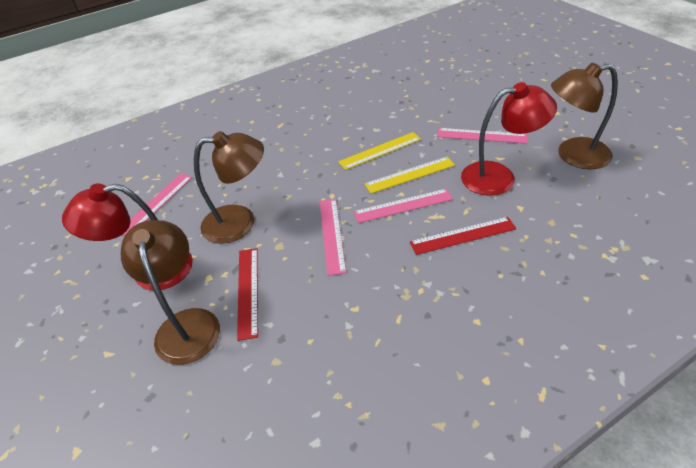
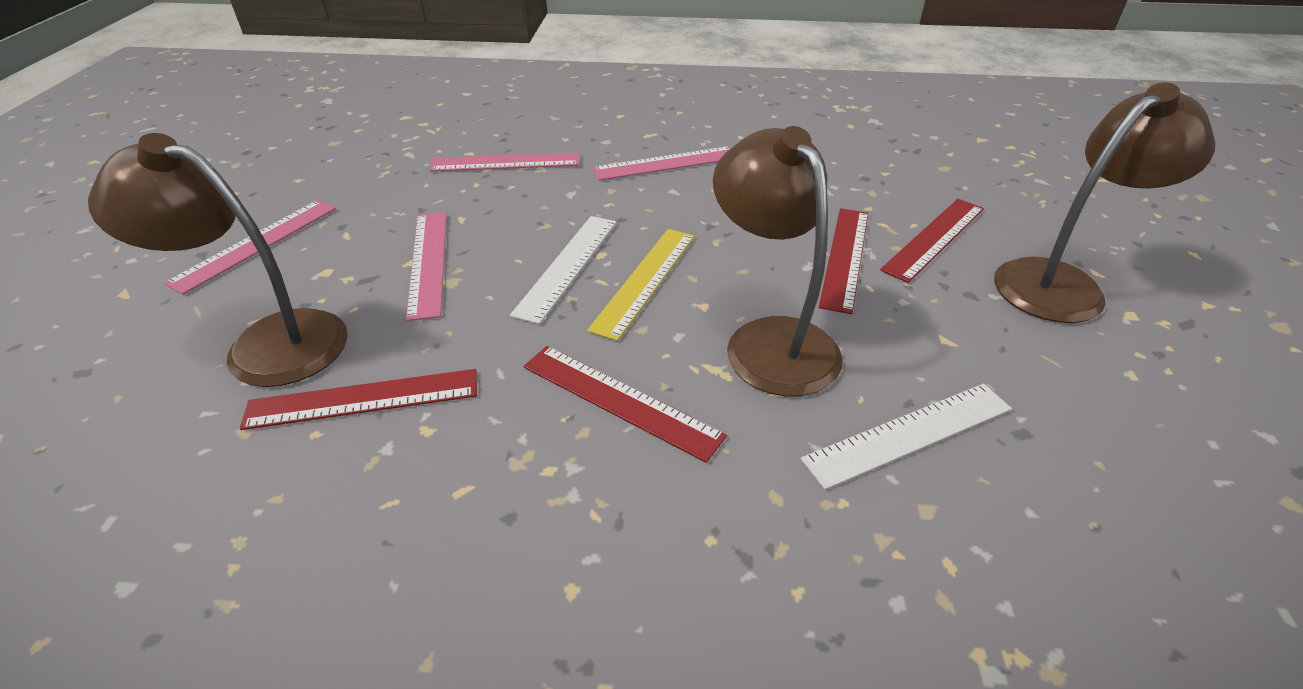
red lamp: 2 -> 0
red ruler: 2 -> 4
white ruler: 0 -> 2
yellow ruler: 2 -> 1

